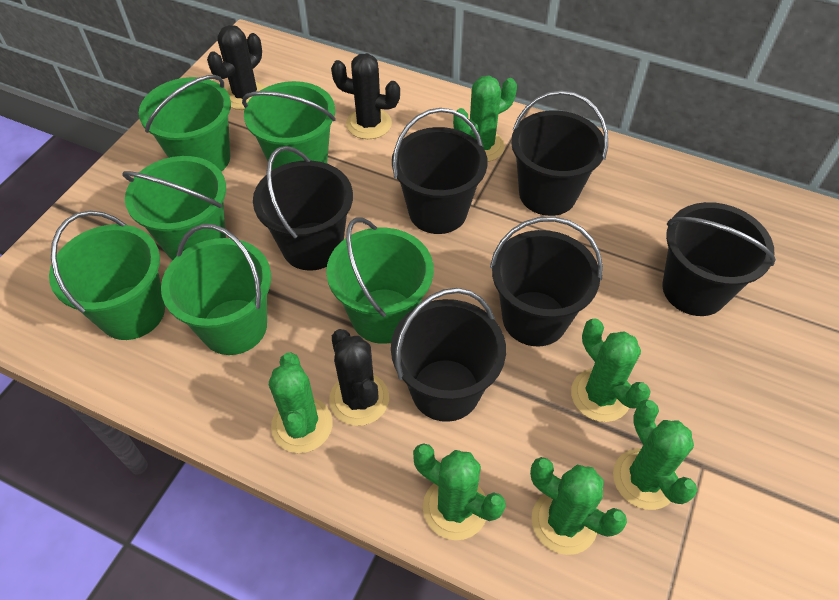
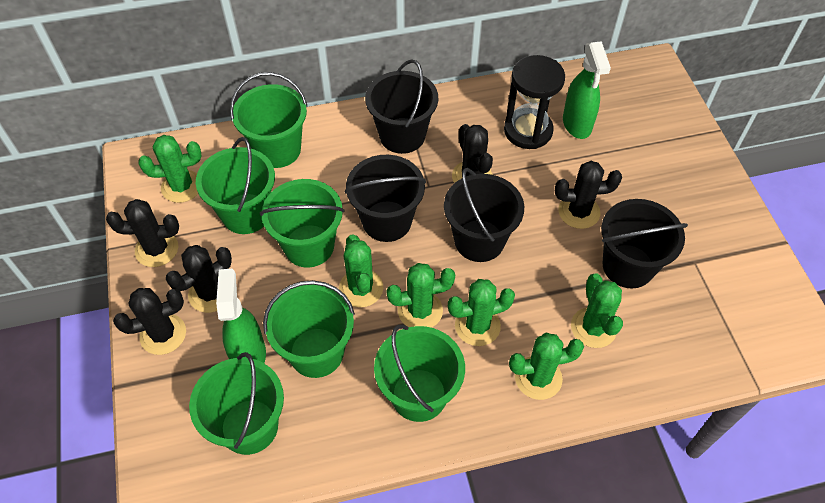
black bucket: 6 -> 4
black cactus: 3 -> 5
black hourglass: 0 -> 1
green spray bottle: 0 -> 2

